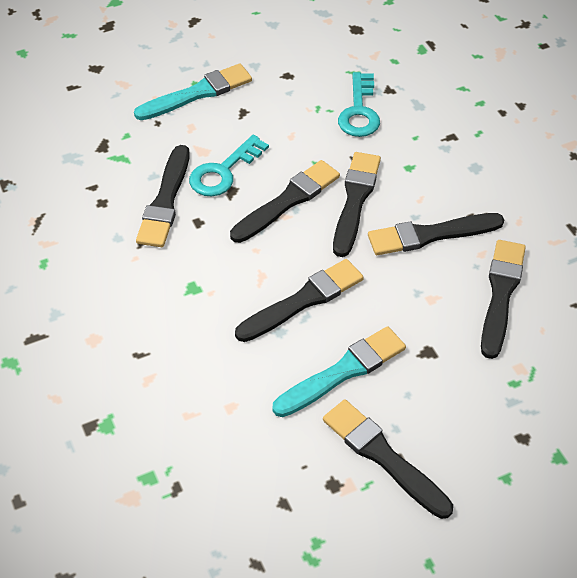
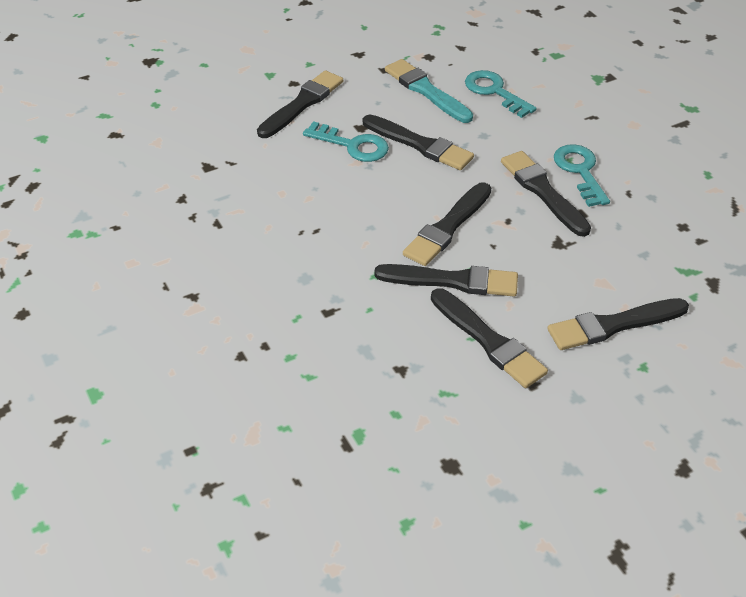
turquoise brush: 2 -> 1
turquoise key: 2 -> 3

